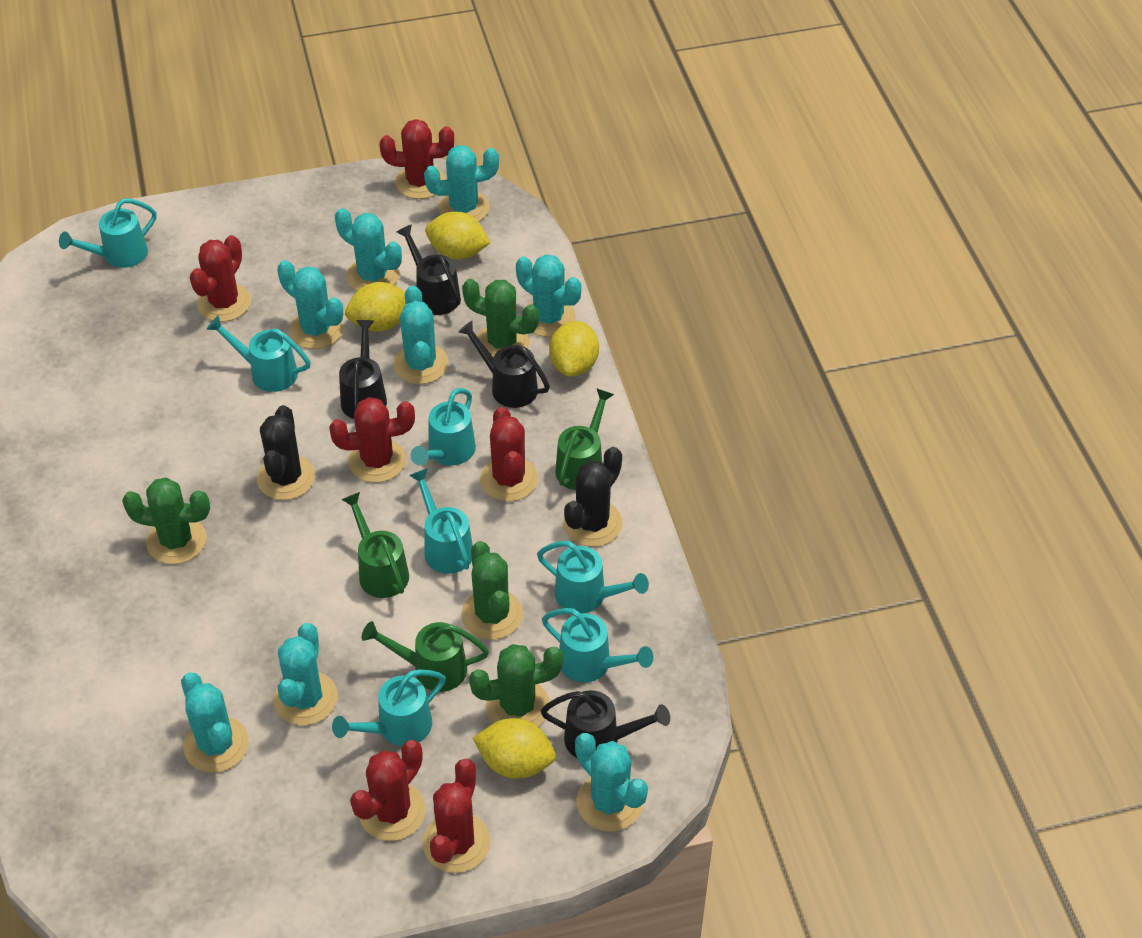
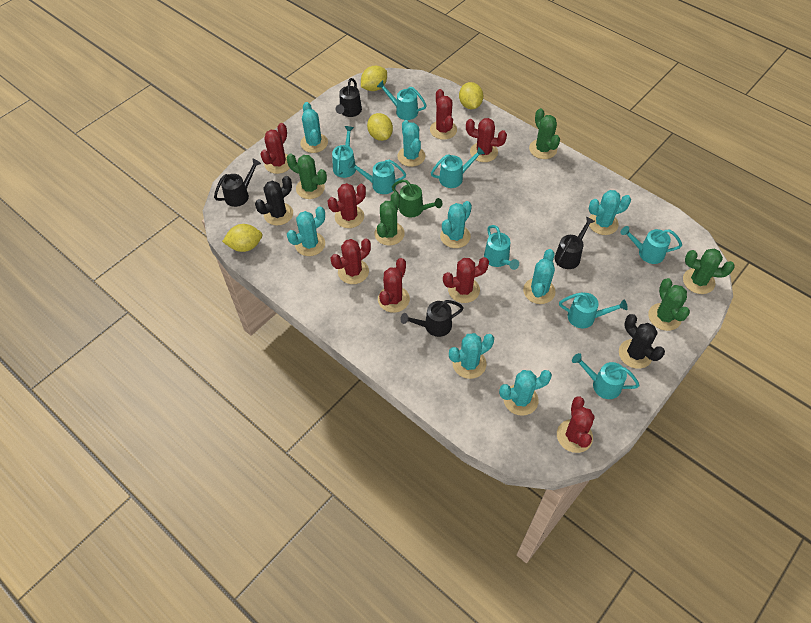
green cactus: 4 -> 5
green watering can: 3 -> 1
red cactus: 6 -> 8
turquoise watering can: 7 -> 8

